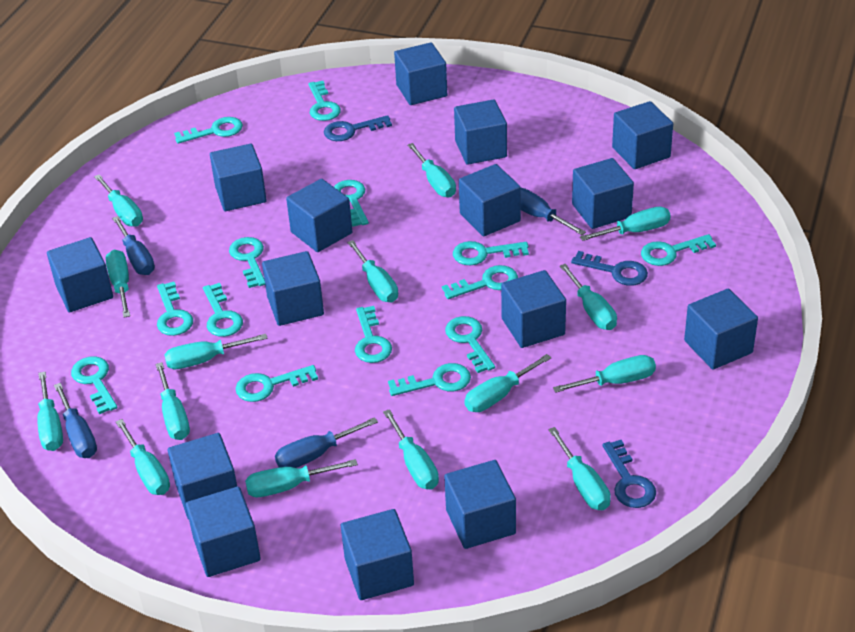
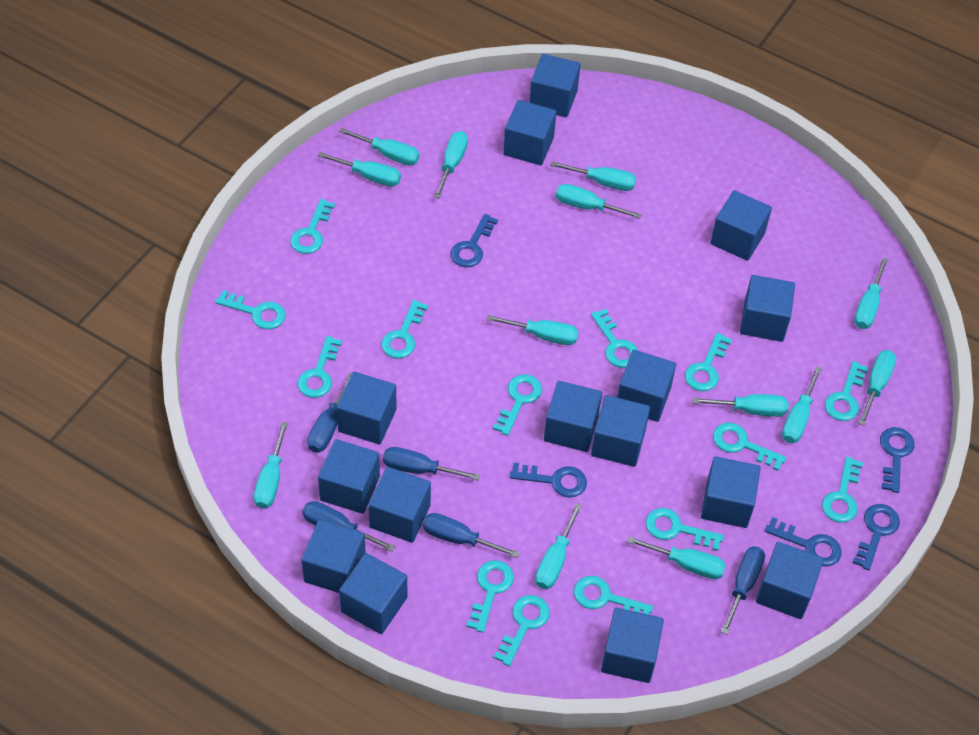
blue key: 3 -> 5
blue screwdriver: 4 -> 5
turquoise screwdriver: 15 -> 13

